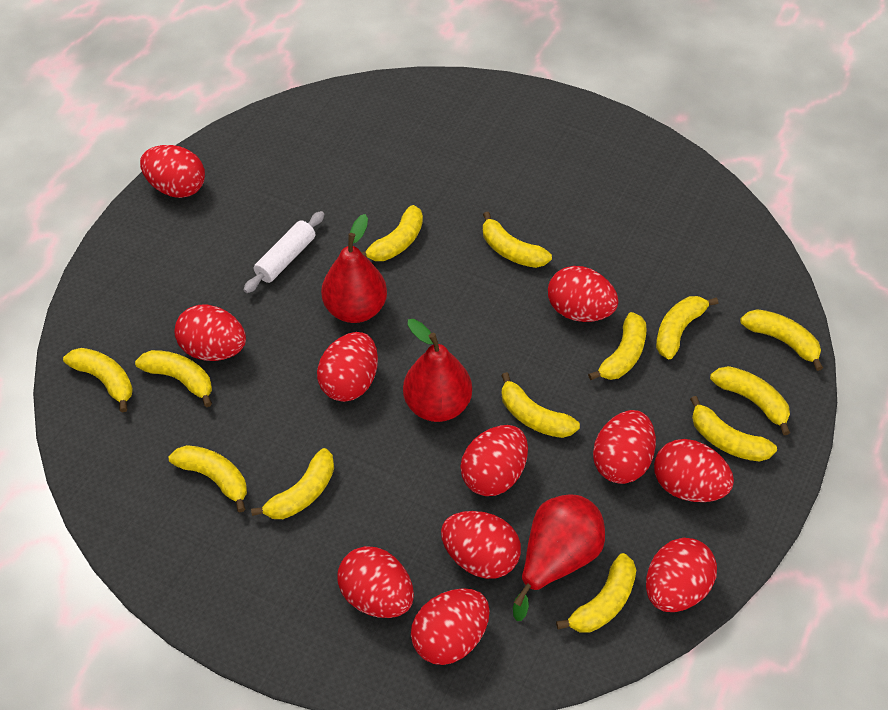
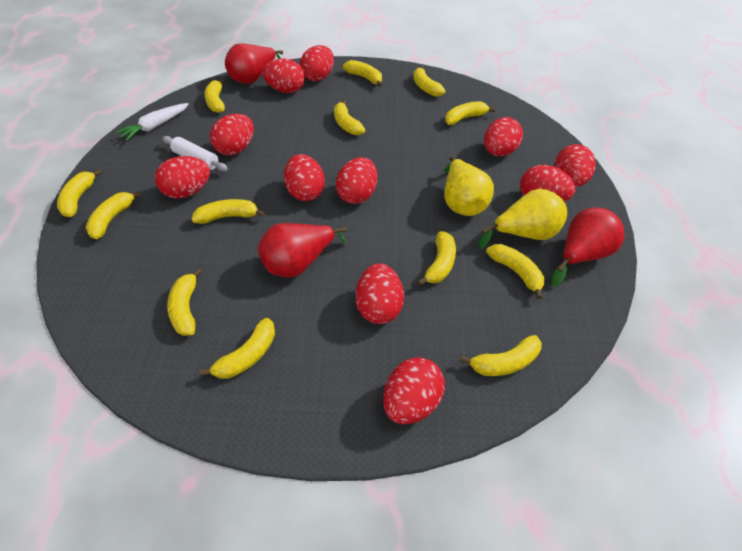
white carrot: 0 -> 1
yellow pear: 0 -> 2

